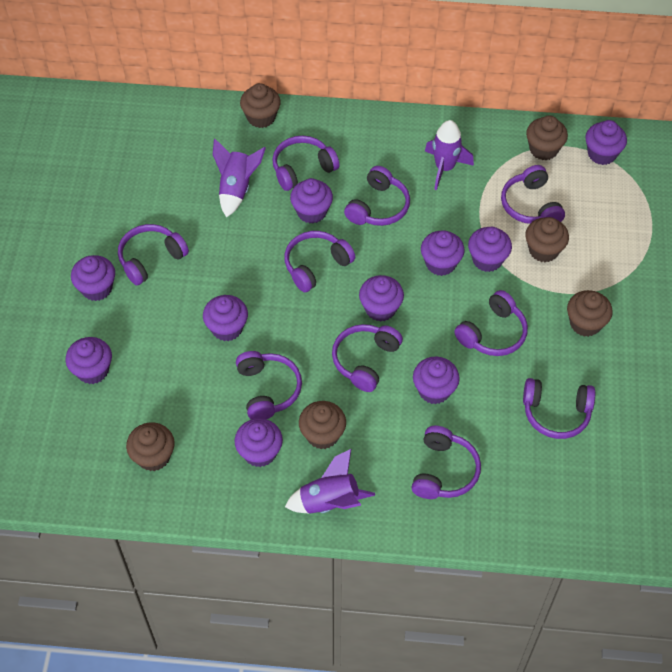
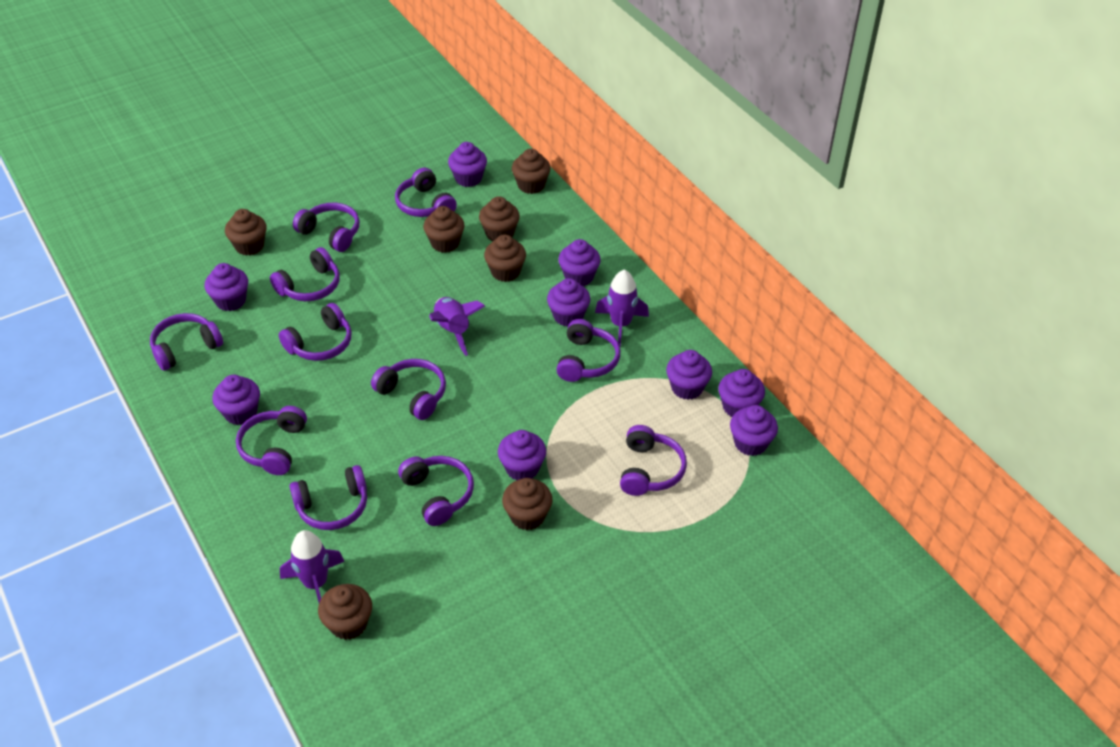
brown cupcake: 6 -> 7
purple cupcake: 10 -> 9
purple headphones: 10 -> 11

